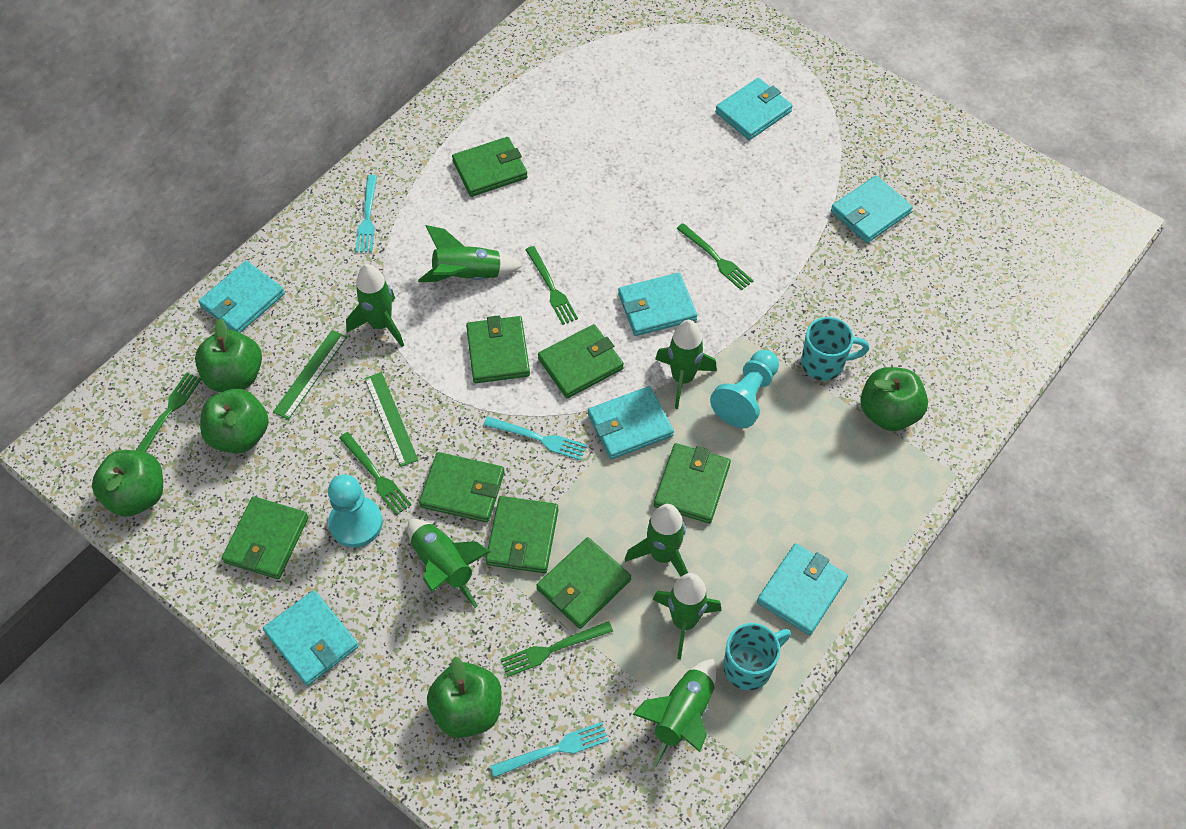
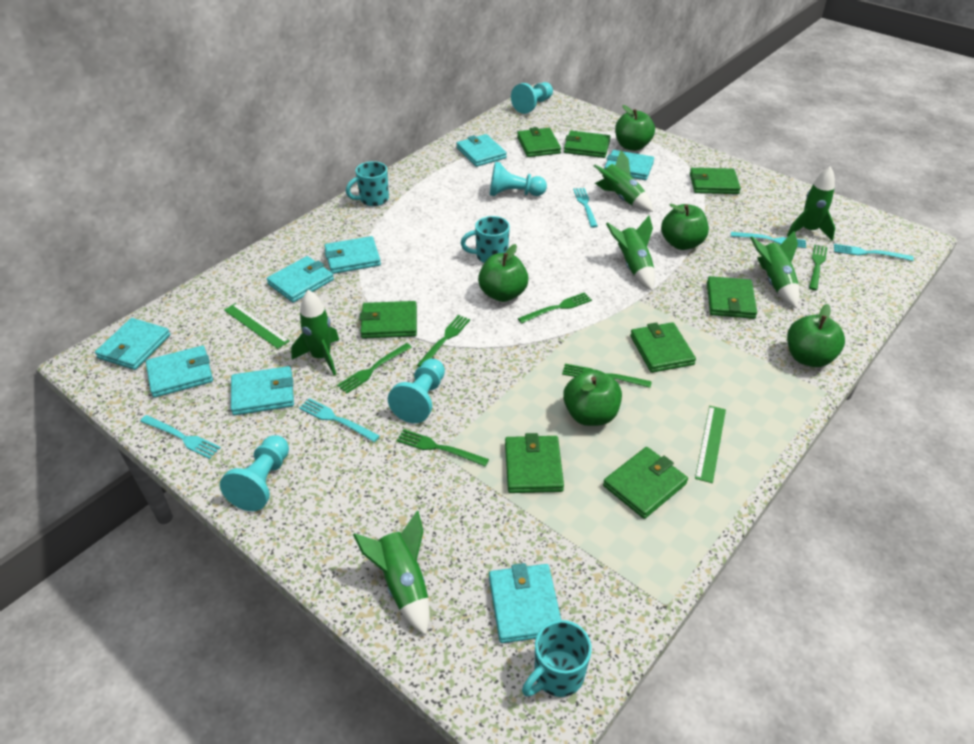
green fork: 5 -> 6
green rocket: 7 -> 6
turquoise fork: 3 -> 5
turquoise mug: 2 -> 3
turquoise pawn: 2 -> 4
turquoise wallet: 7 -> 8

